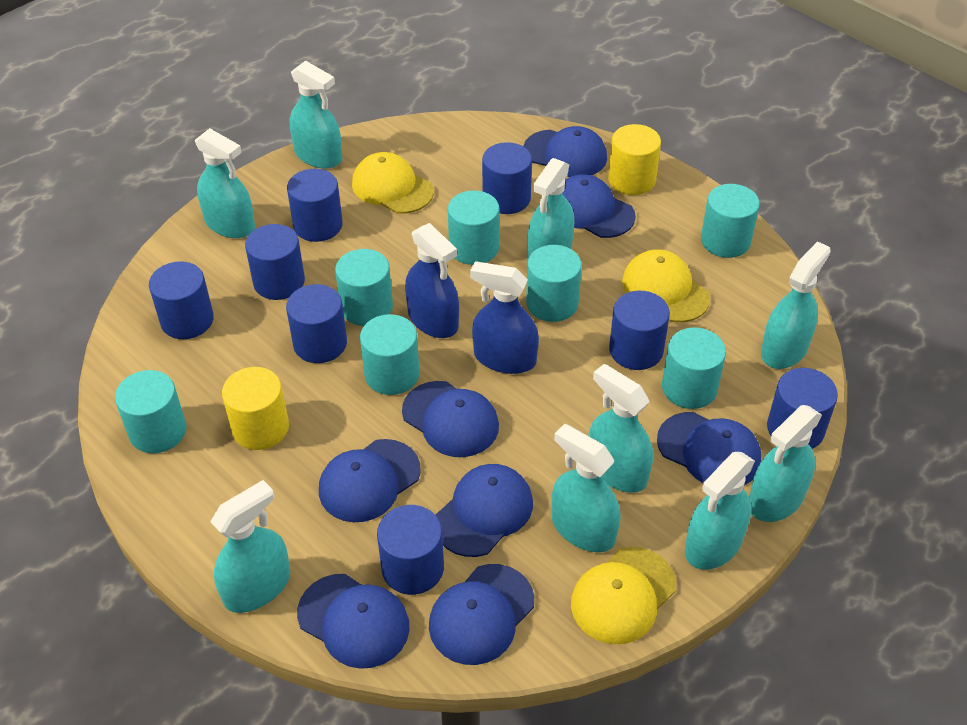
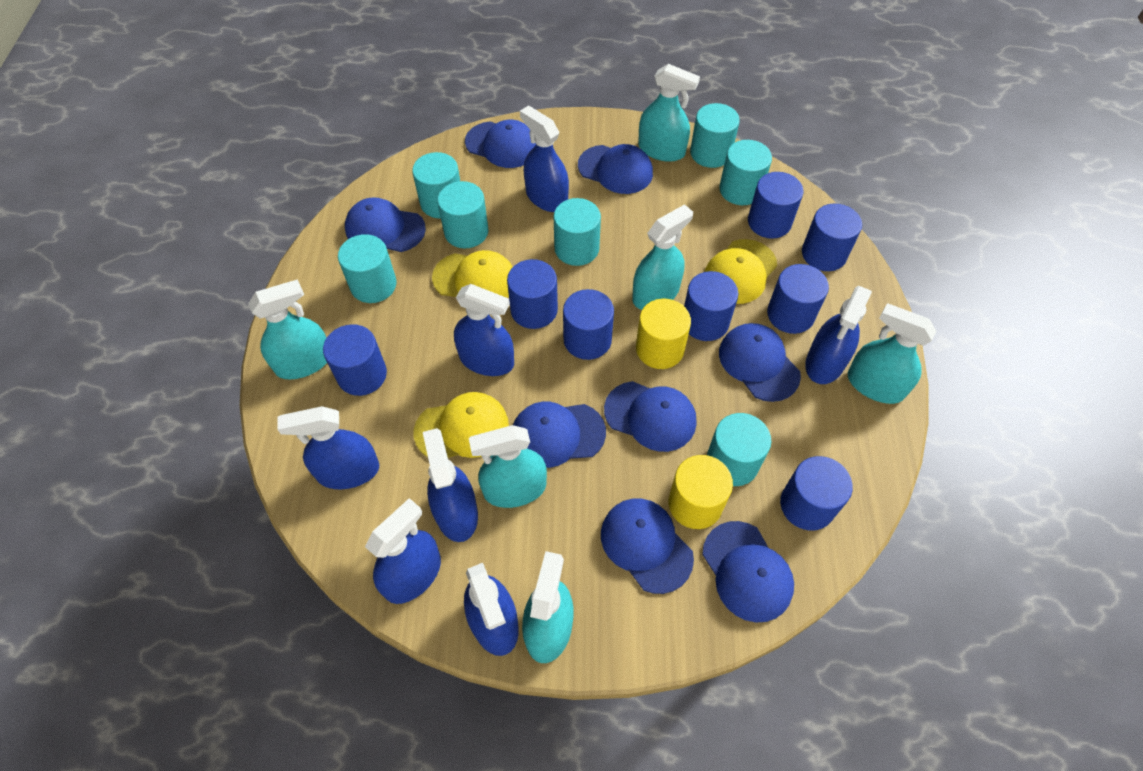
blue spray bottle: 2 -> 7
turquoise spray bottle: 9 -> 6

